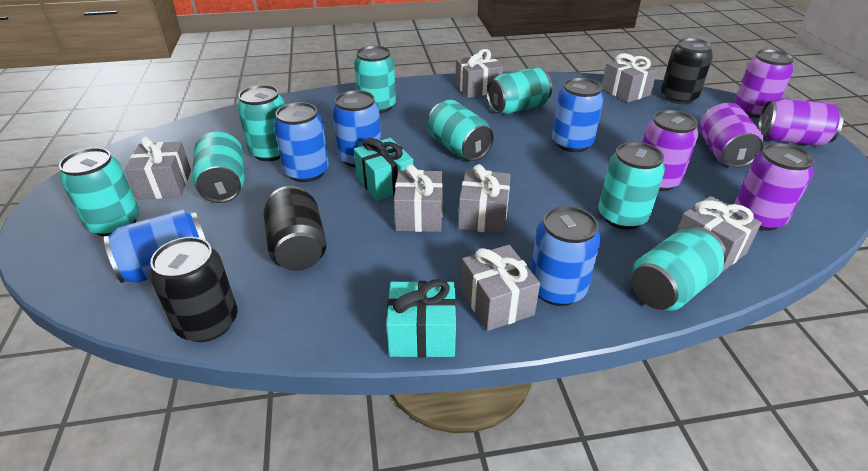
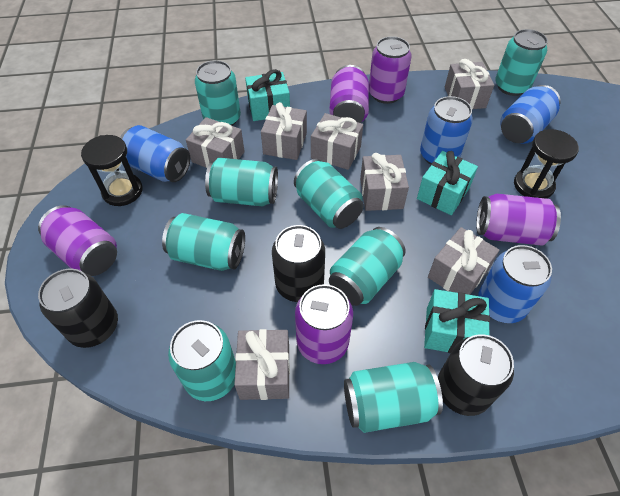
black hourglass: 0 -> 2
blue can: 5 -> 4
turquoise gift: 2 -> 3

